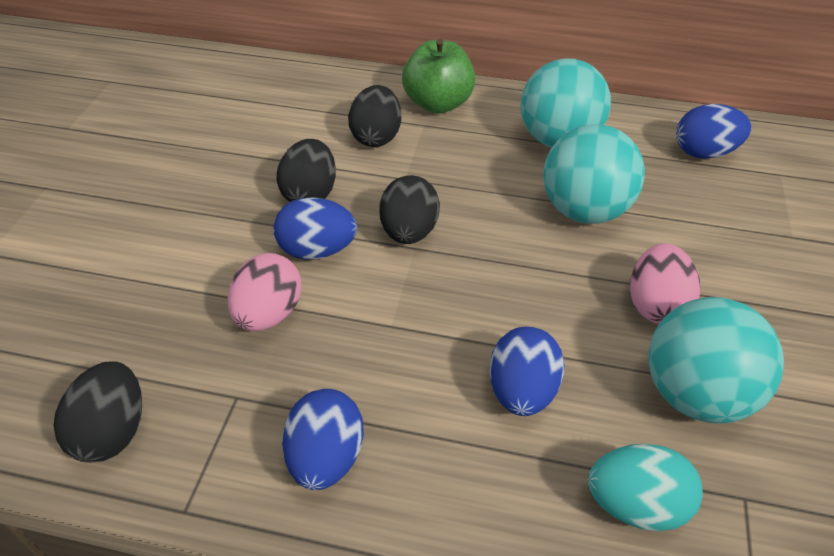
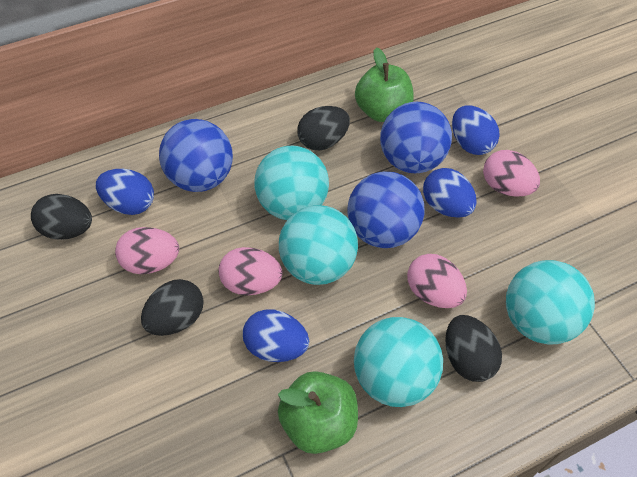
blue ball: 0 -> 3
green apple: 1 -> 2
pink egg: 2 -> 4
turquoise ball: 3 -> 4
turquoise egg: 1 -> 0

